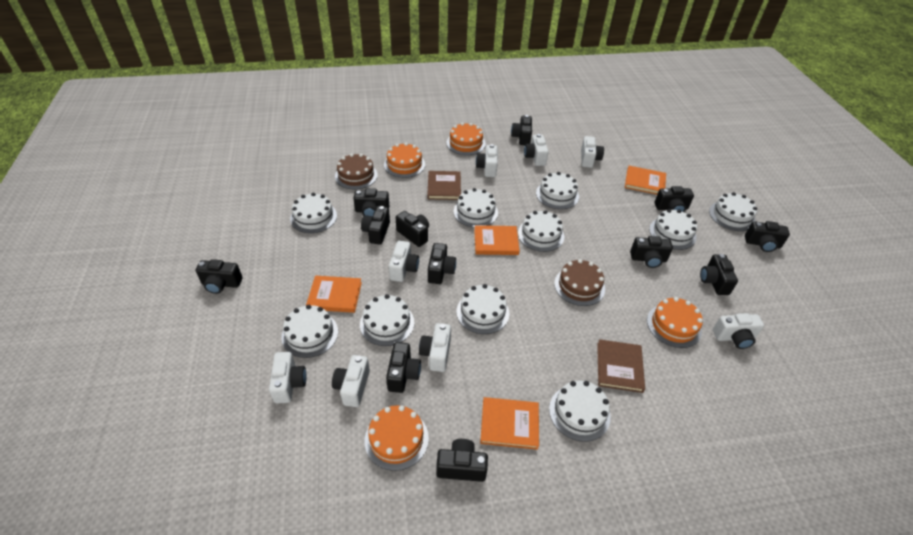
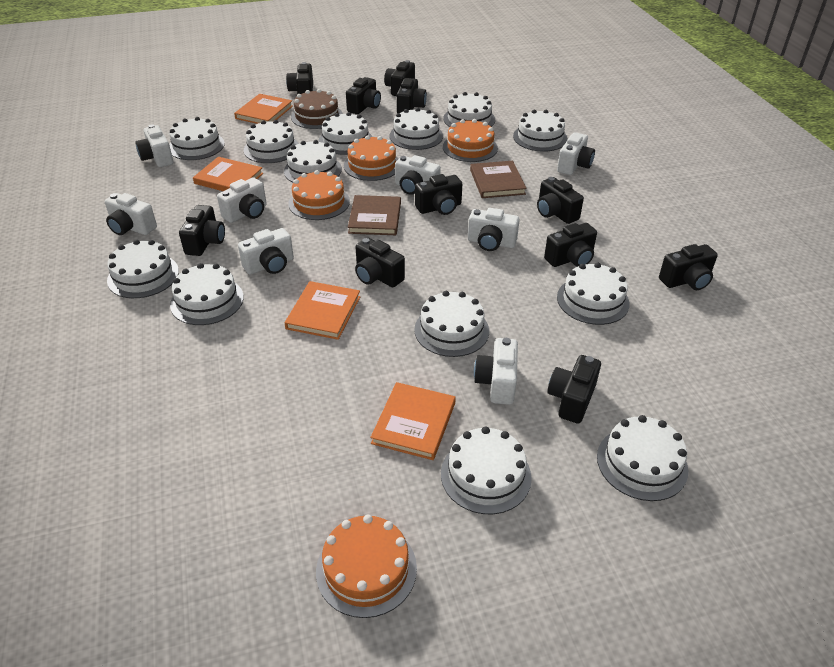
black camera: 12 -> 11
brown cake: 2 -> 1
white cake: 10 -> 13

